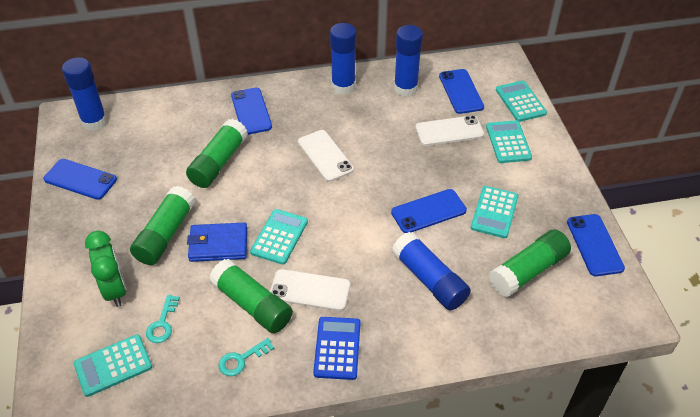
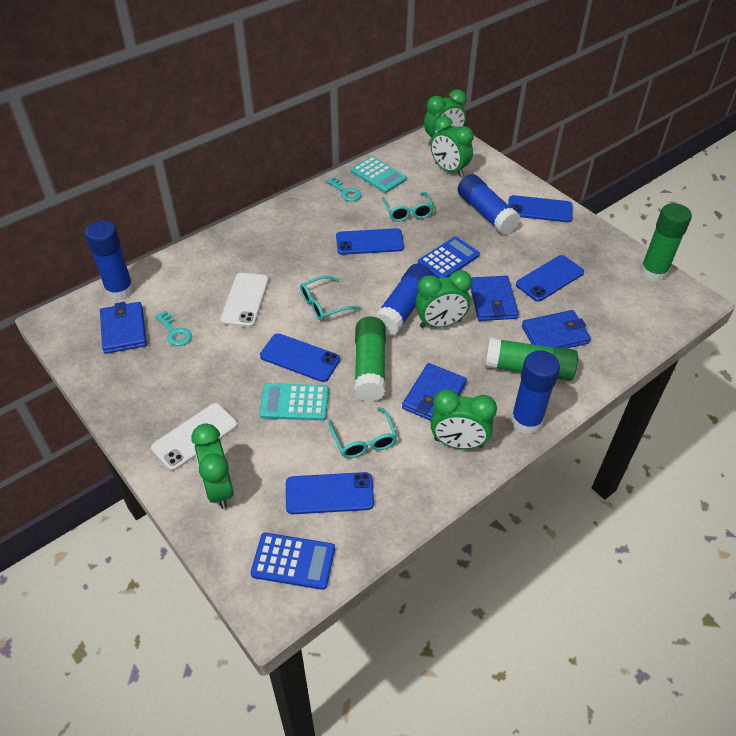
blue calculator: 1 -> 2
blue wallet: 1 -> 4
green clock: 1 -> 5
green glue stick: 4 -> 3
turquoise calculator: 5 -> 2
turquoise glasses: 0 -> 3
white phone: 3 -> 2

